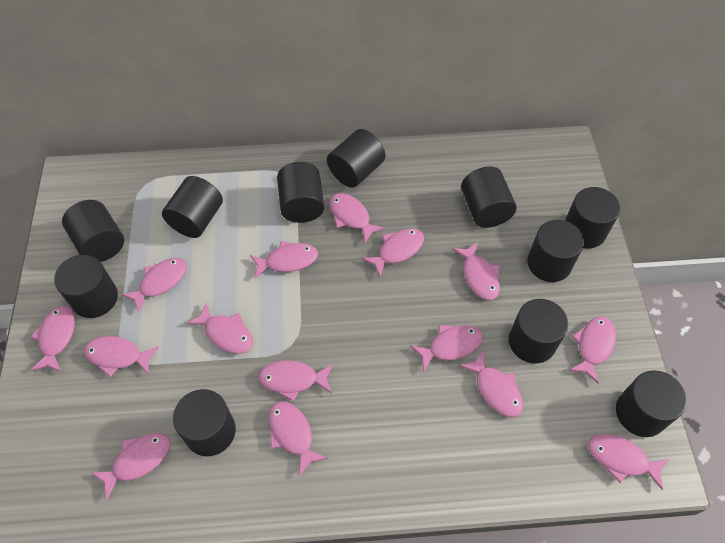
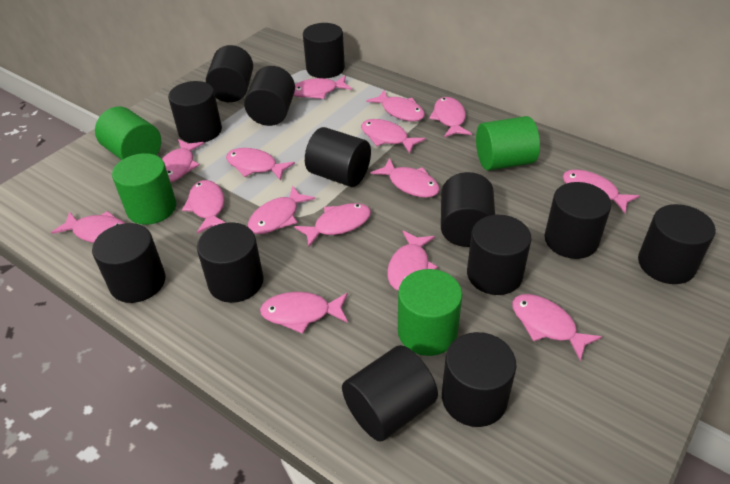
black cylinder: 11 -> 13
green cylinder: 0 -> 4

